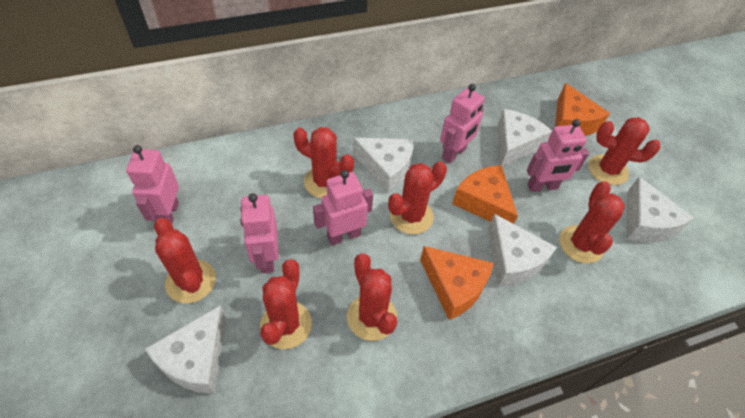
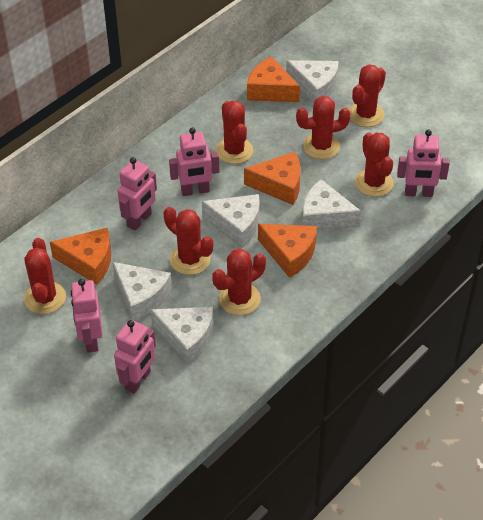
orange cheese: 3 -> 4

